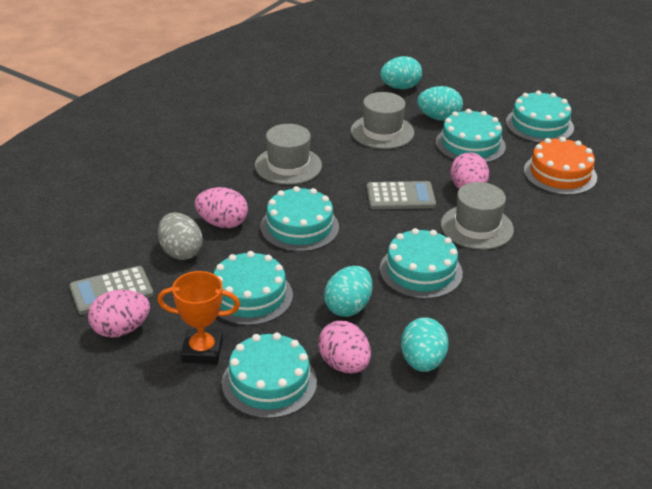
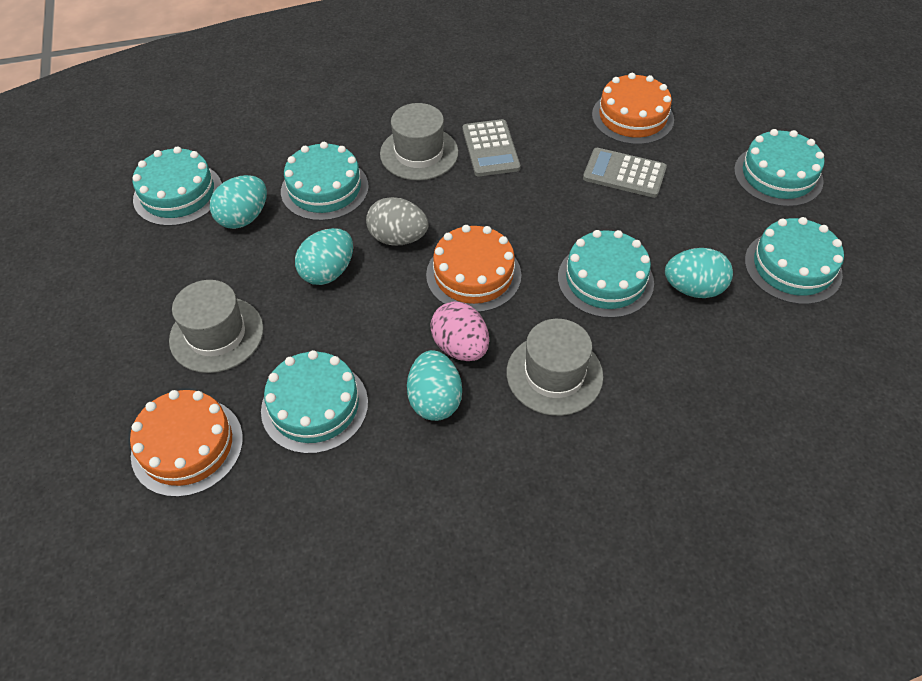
orange cake: 1 -> 3
orange trophy: 1 -> 0
pink egg: 4 -> 1

